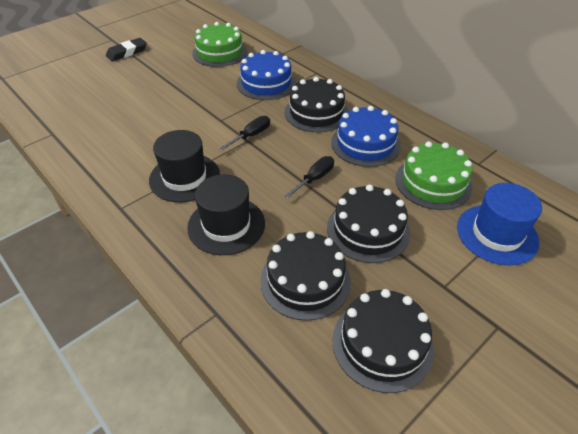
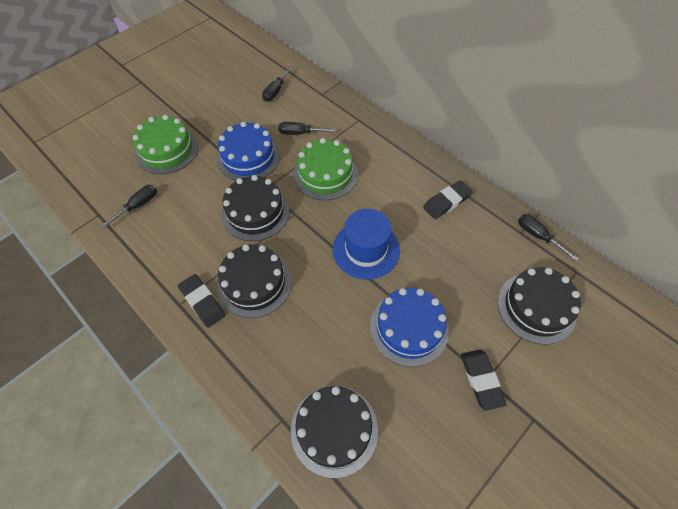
black eraser: 1 -> 3
black hat: 2 -> 0
black screwdriver: 2 -> 4

